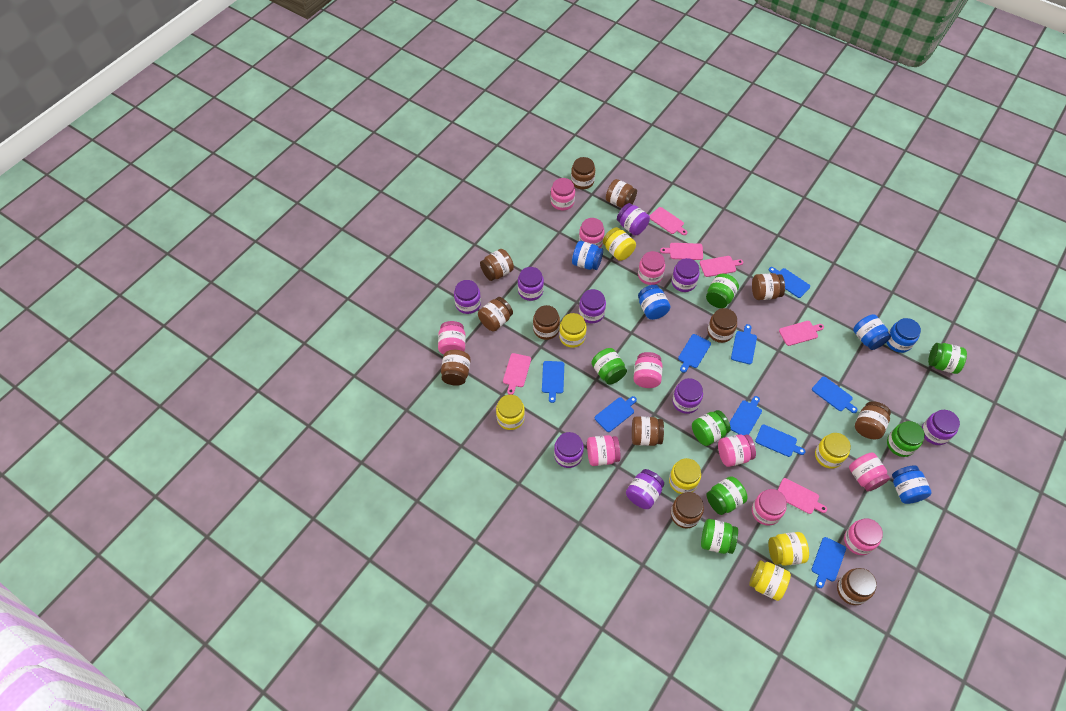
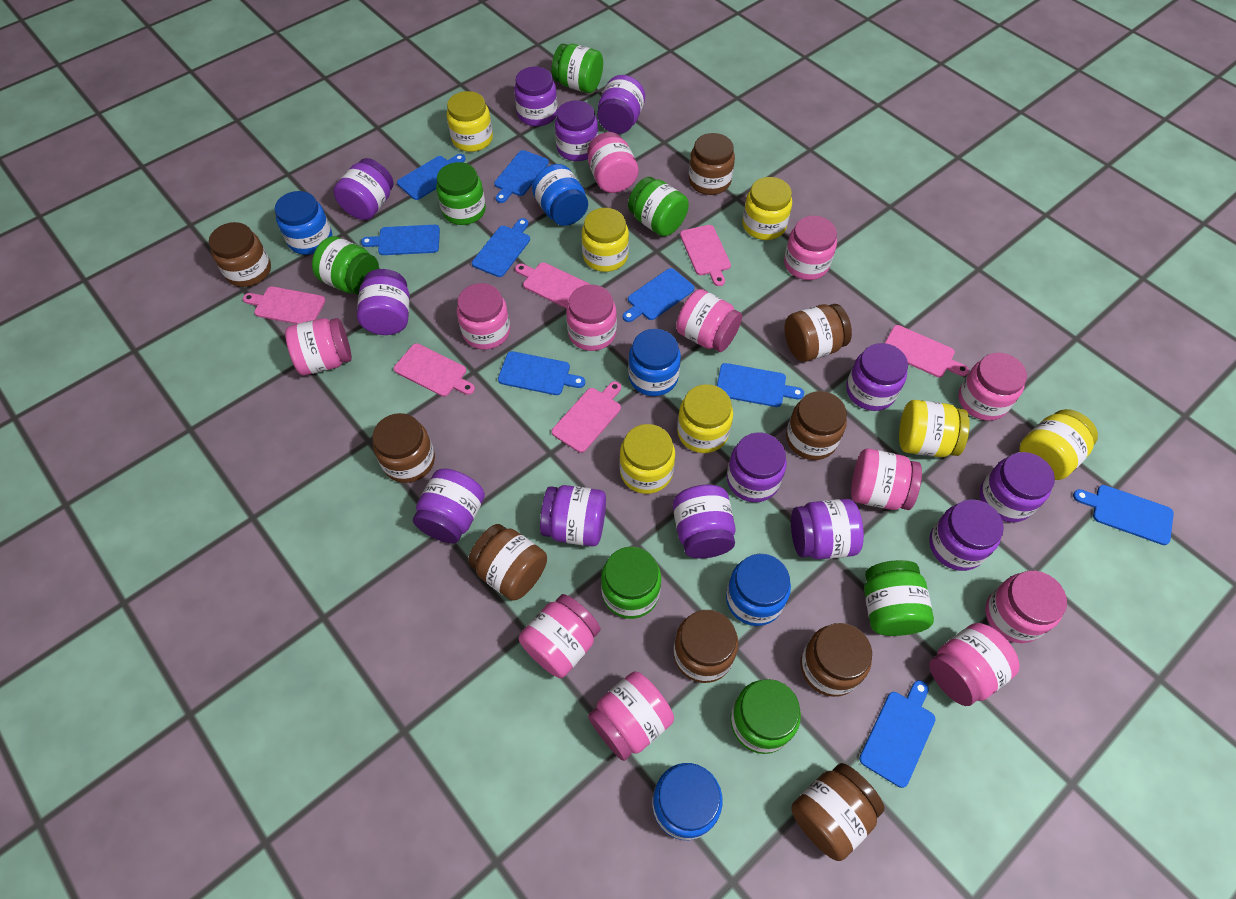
brown jar: 12 -> 9
pink jar: 10 -> 12
purple jar: 9 -> 13

